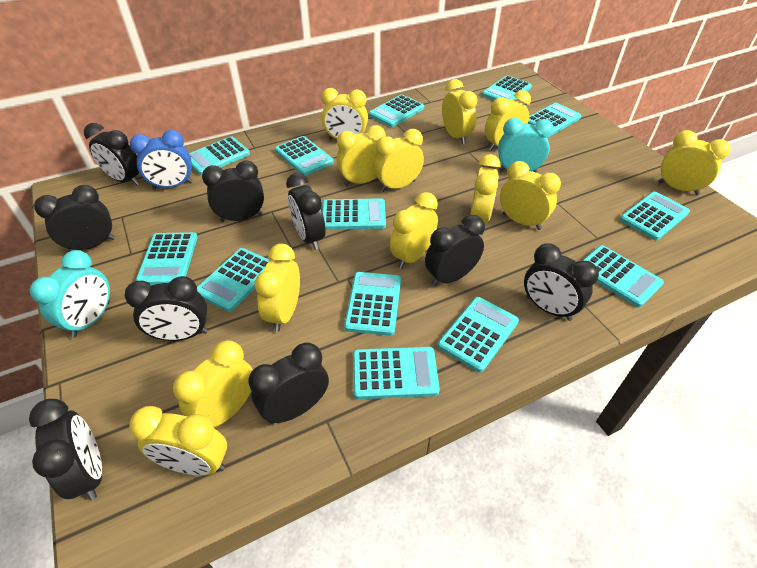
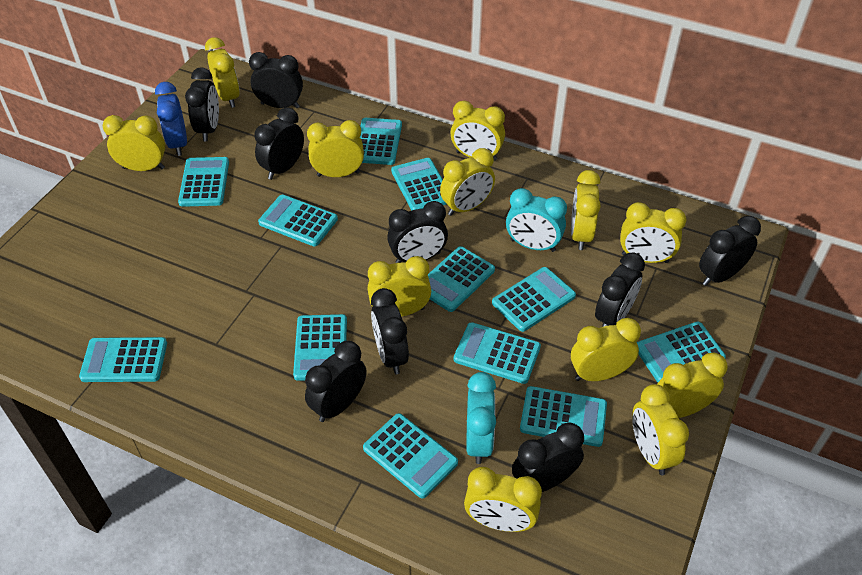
turquoise calculator: 13 -> 12

